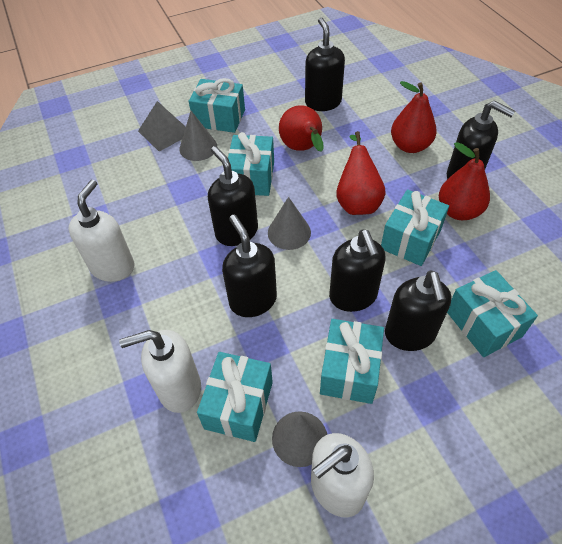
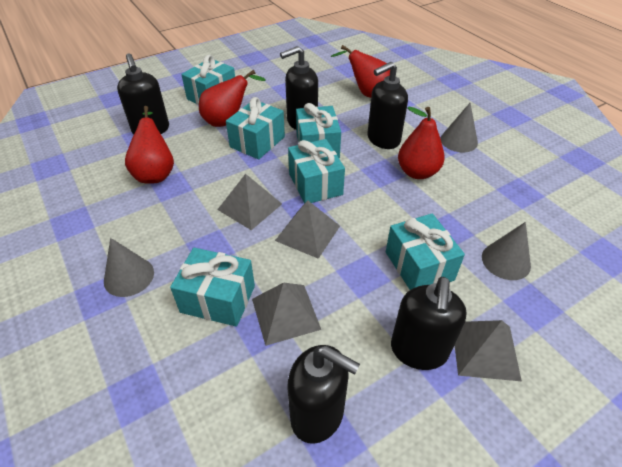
black soap dispenser: 6 -> 5
grey pyramid: 1 -> 4
white soap dispenser: 3 -> 0

